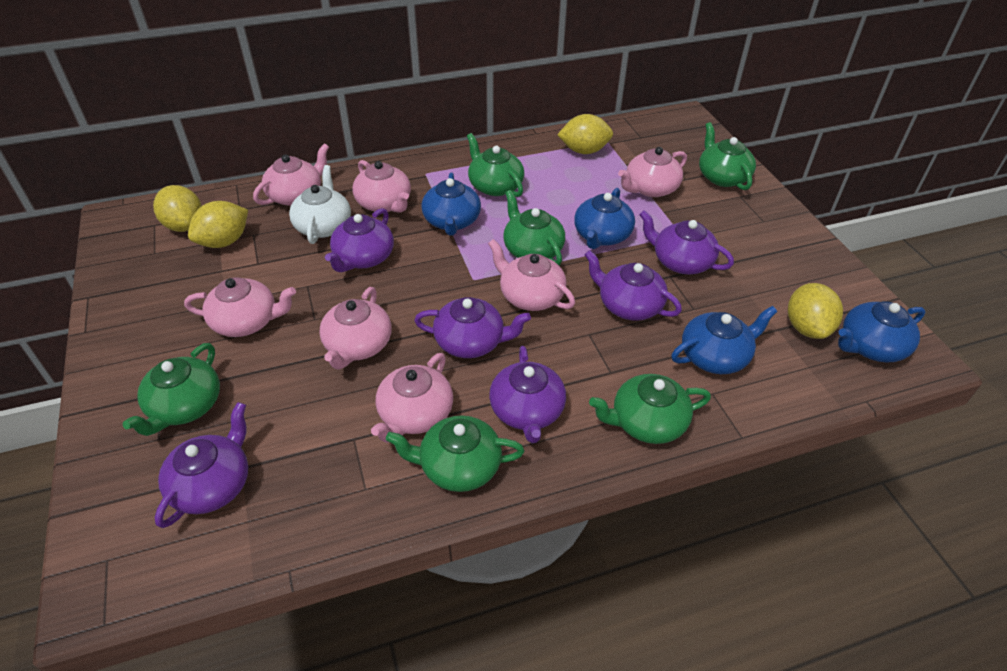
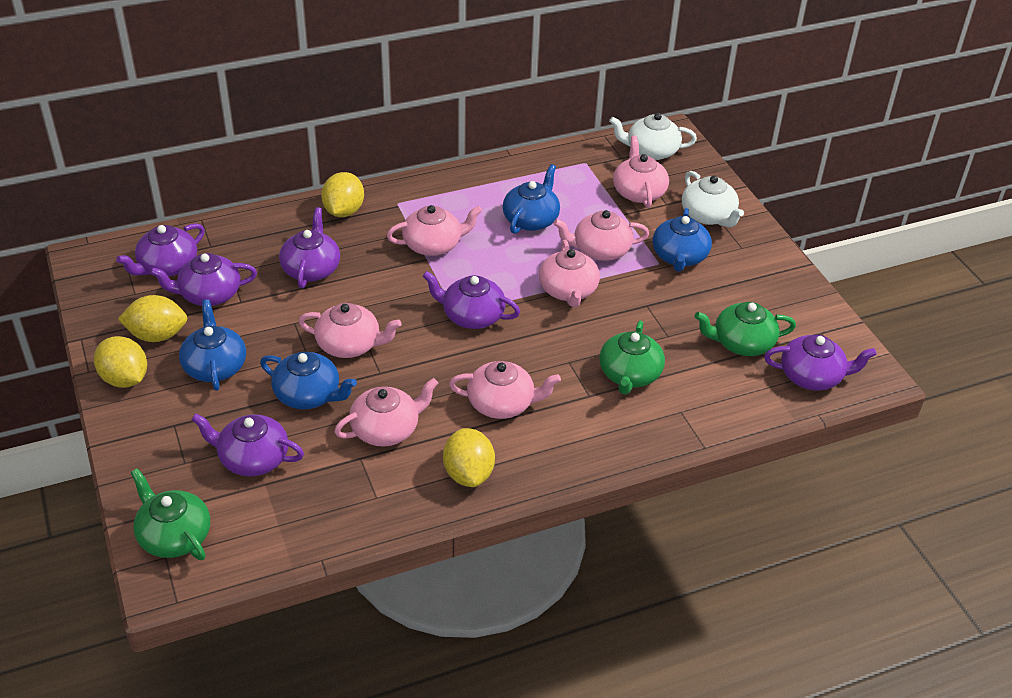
green teapot: 6 -> 3
white teapot: 1 -> 2

